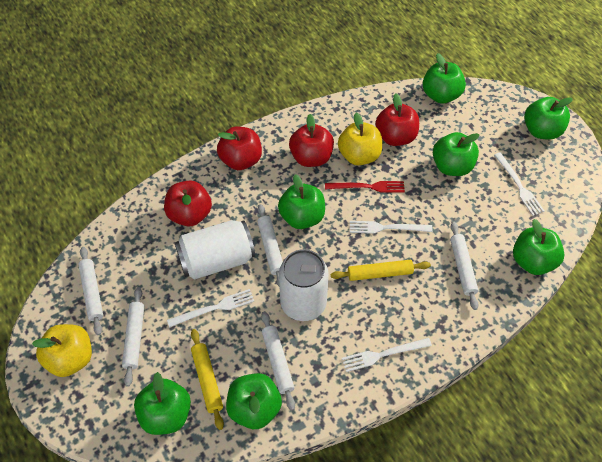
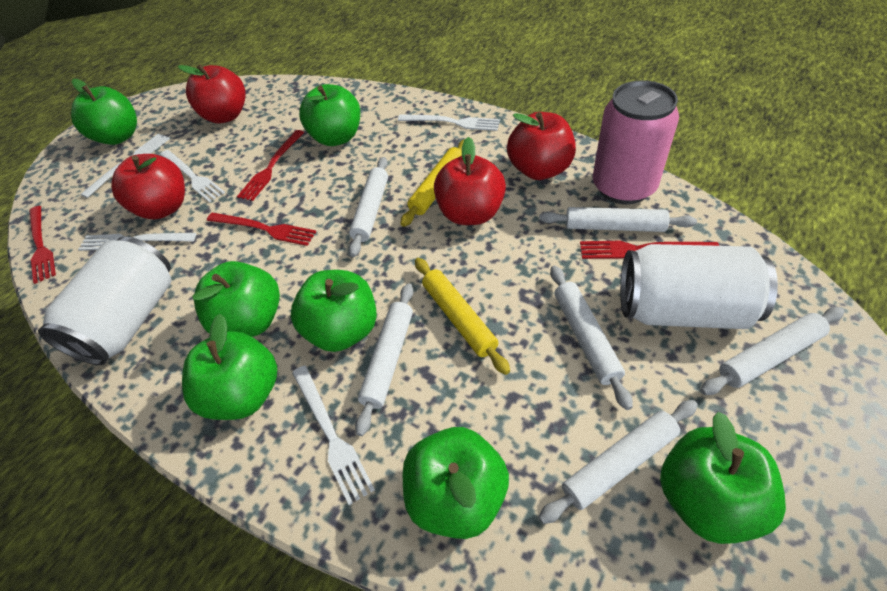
pink can: 0 -> 1
red fork: 1 -> 4
white fork: 4 -> 5
white rolling pin: 5 -> 6
yellow apple: 2 -> 0

